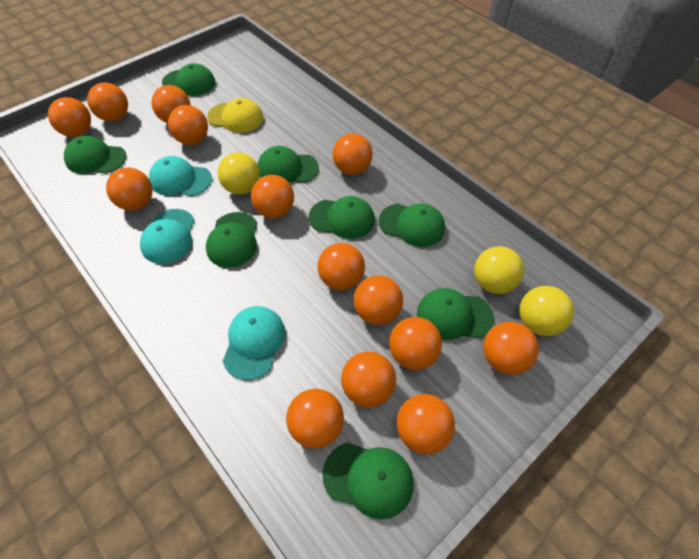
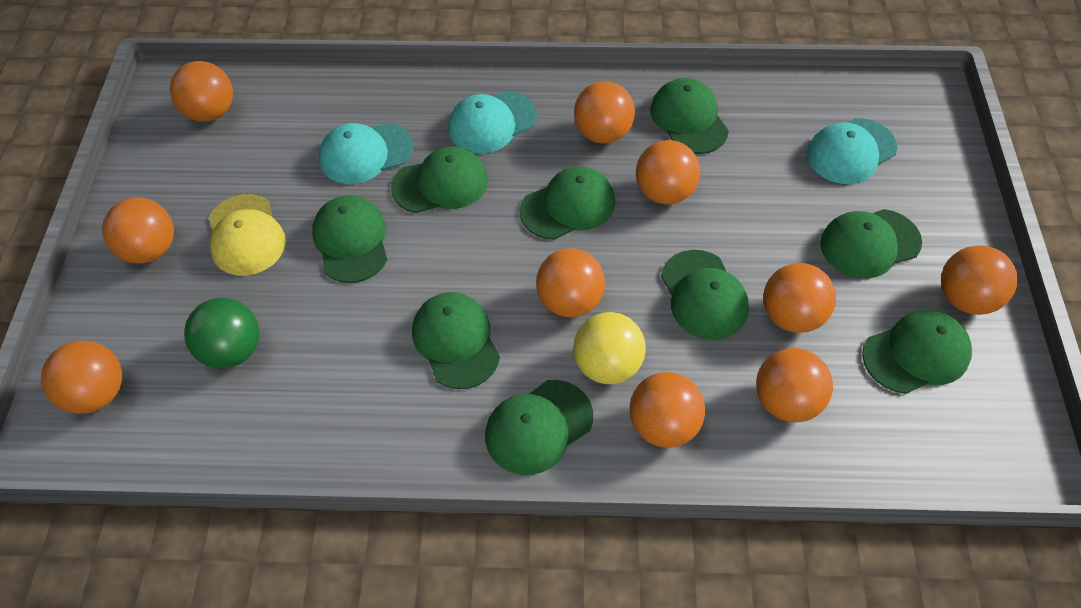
green ball: 0 -> 1
green cap: 8 -> 9
orange ball: 14 -> 10
yellow ball: 3 -> 1

